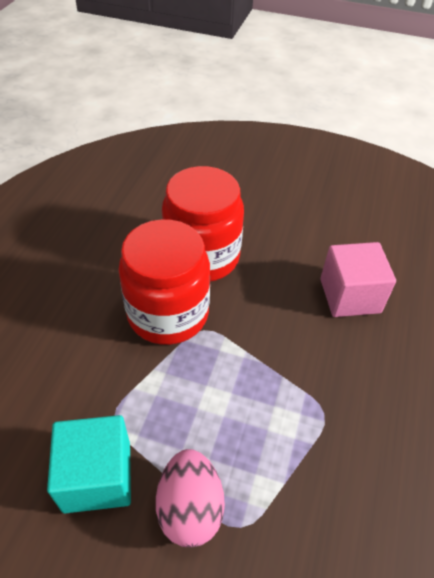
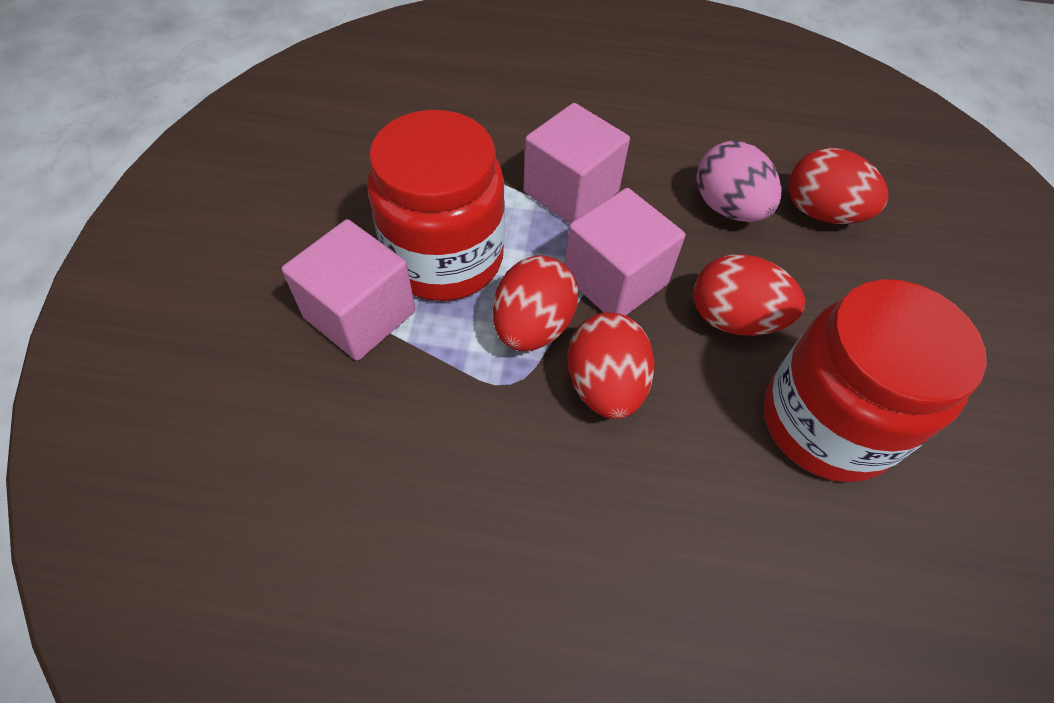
pink cube: 1 -> 3
red egg: 0 -> 4
turquoise cube: 1 -> 0

